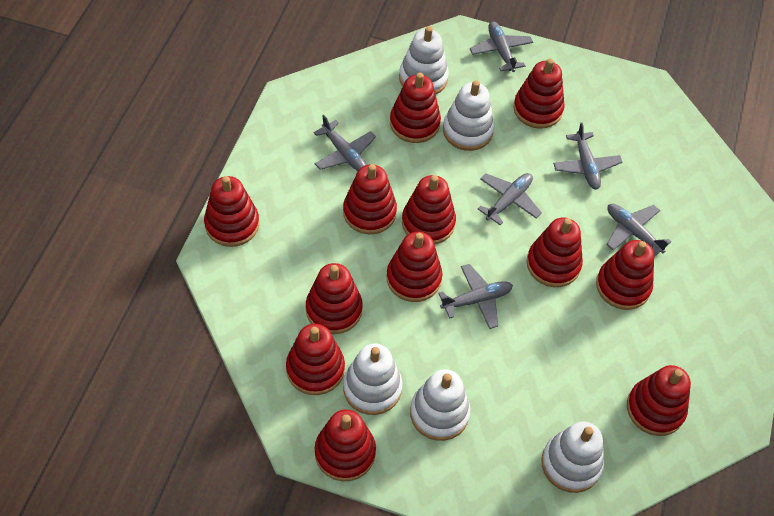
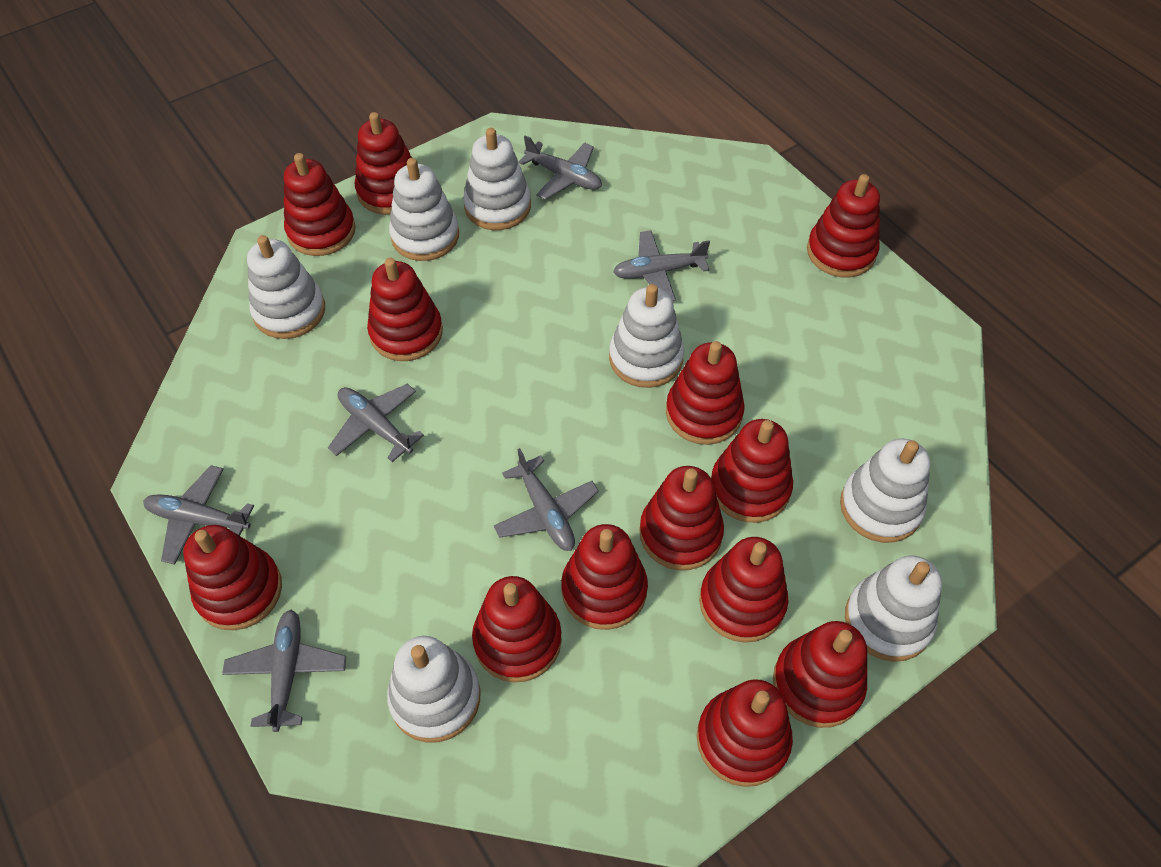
red stacking toy: 12 -> 13
white stacking toy: 5 -> 7

